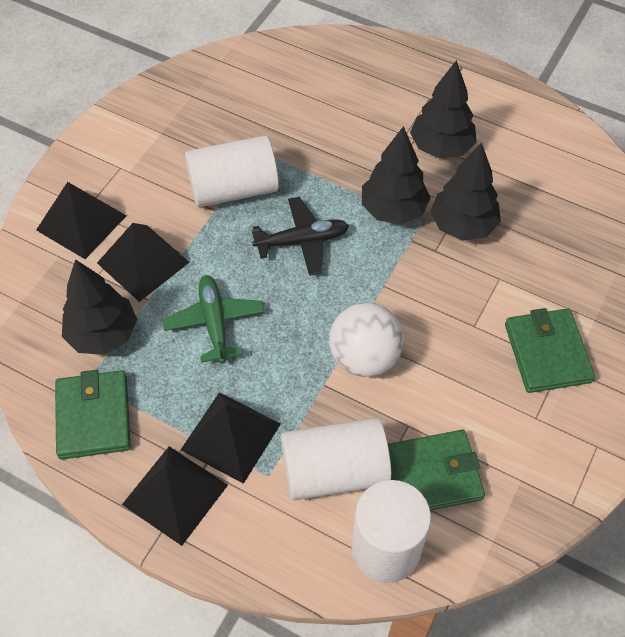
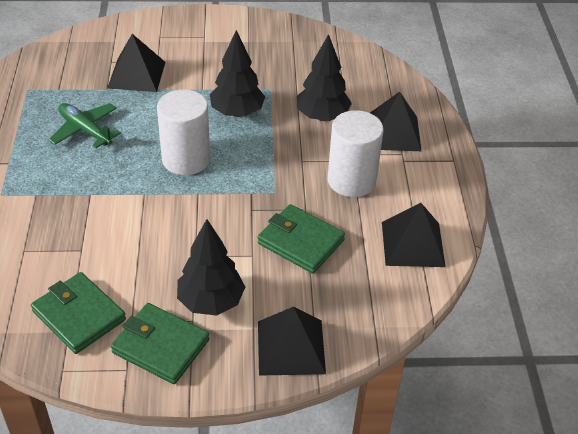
black plane: 1 -> 0
black tree: 4 -> 3
white ball: 1 -> 0
white cylinder: 3 -> 2

